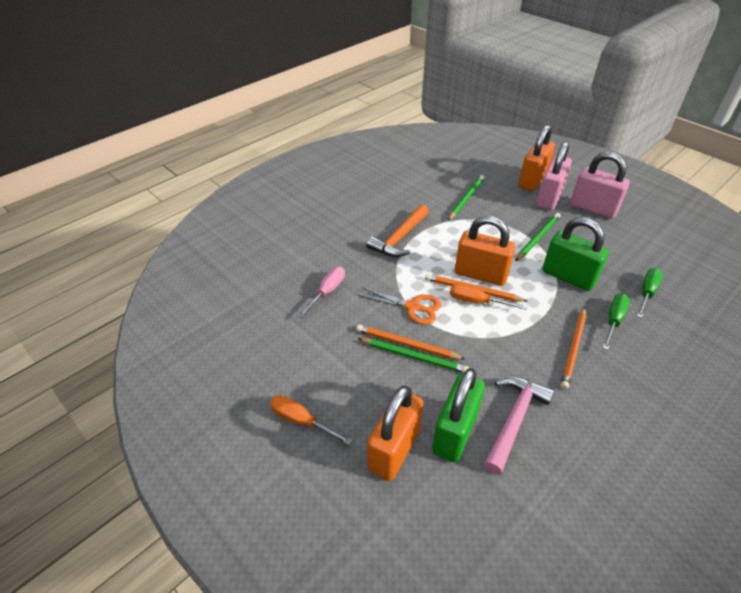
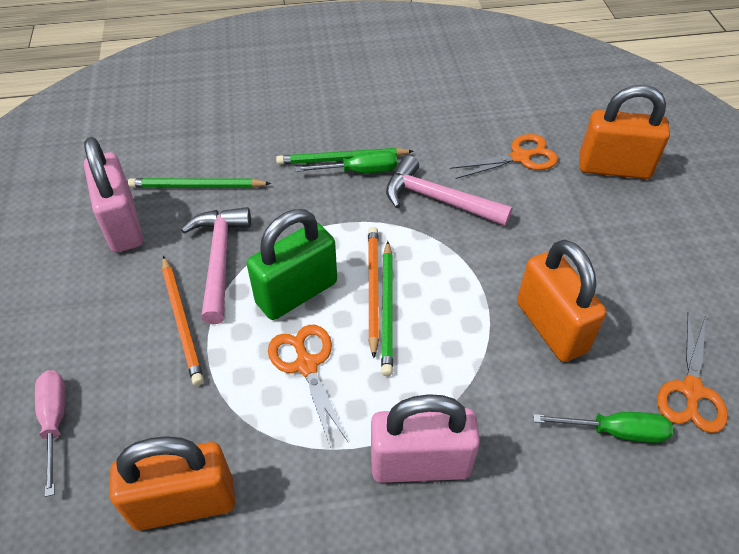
green padlock: 2 -> 1
orange hammer: 1 -> 0
orange pencil: 3 -> 2
orange scissors: 1 -> 3
orange screwdriver: 2 -> 0
pink hammer: 1 -> 2

